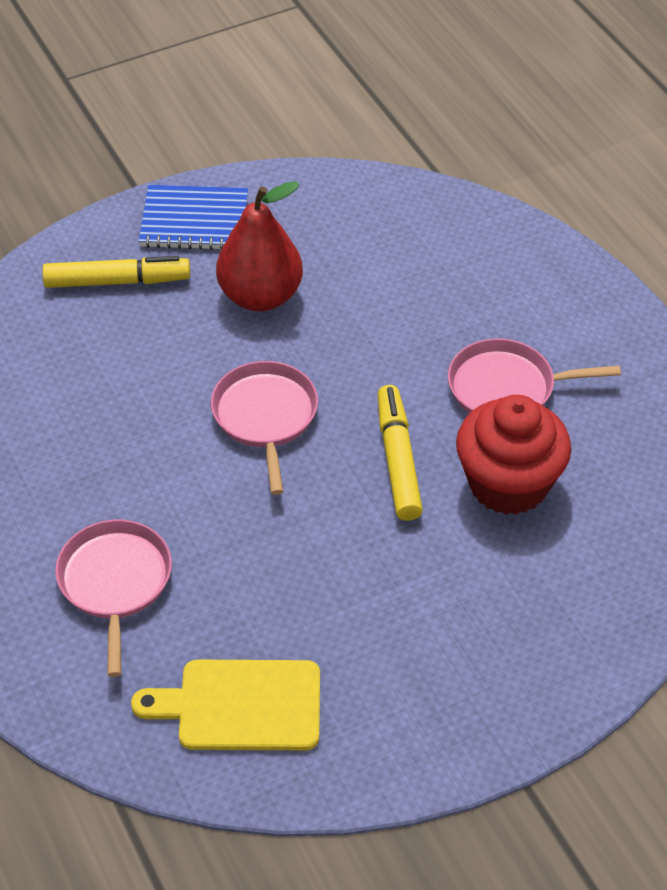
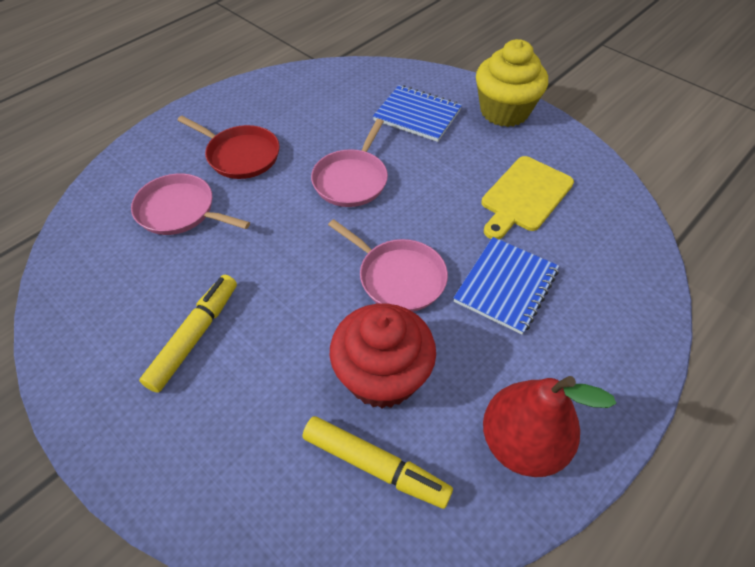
blue notebook: 1 -> 2
red pan: 0 -> 1
yellow cupcake: 0 -> 1

